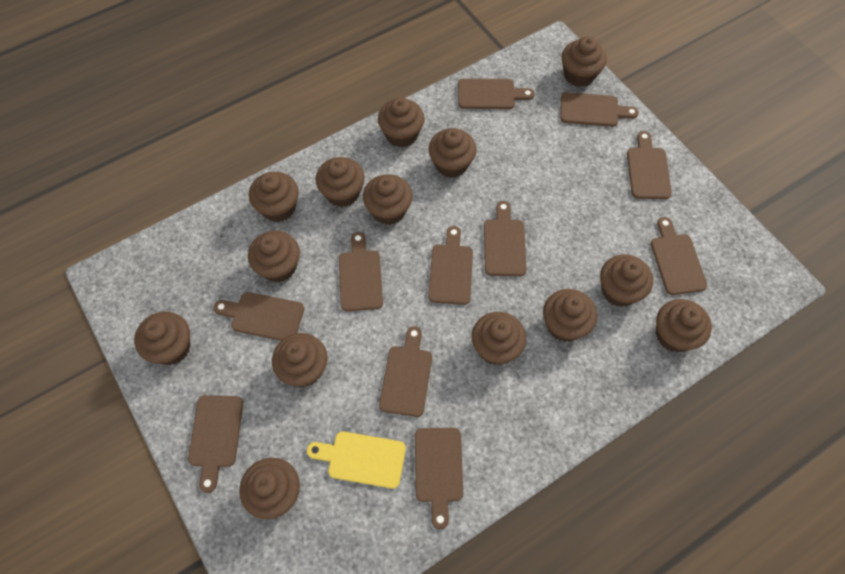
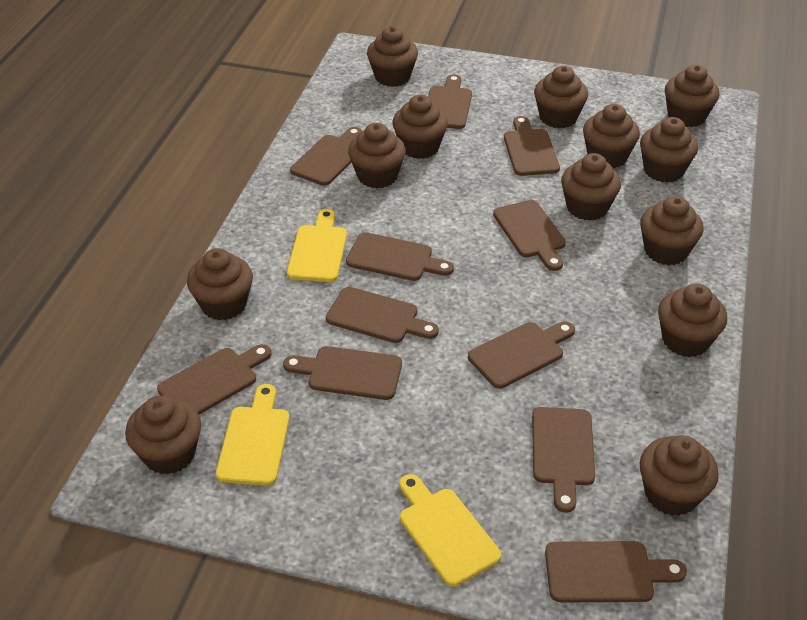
brown cupcake: 14 -> 13
yellow cutting board: 1 -> 3

